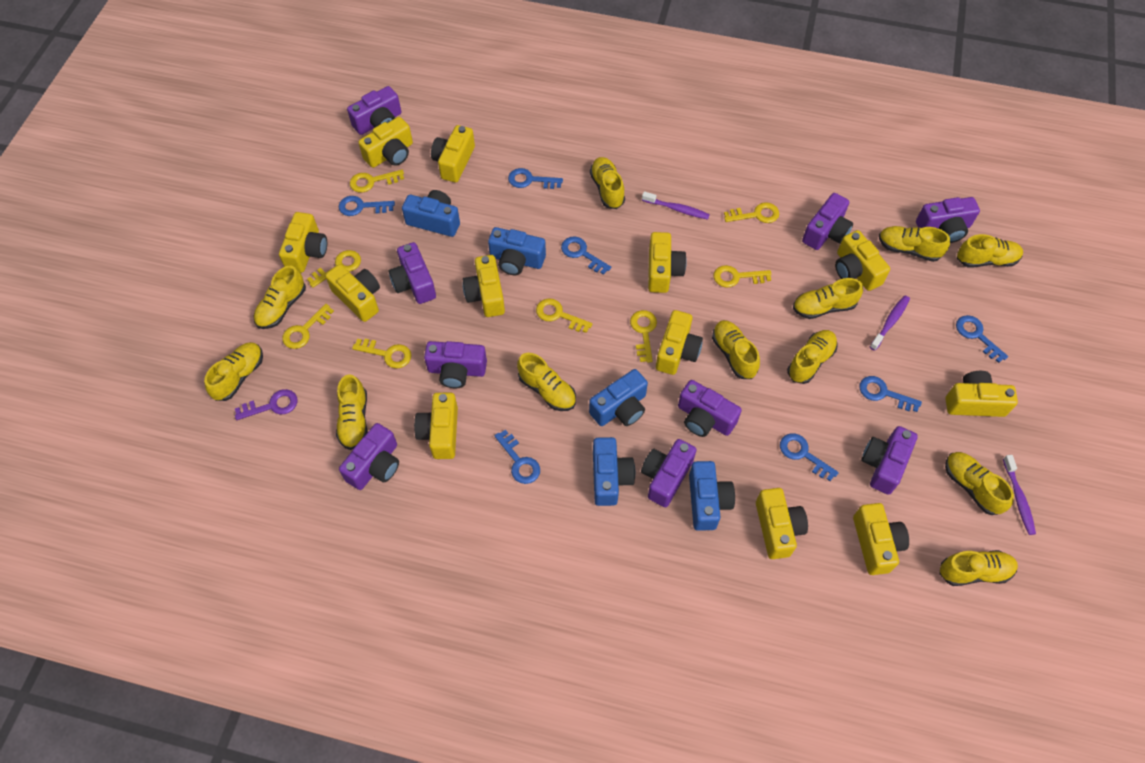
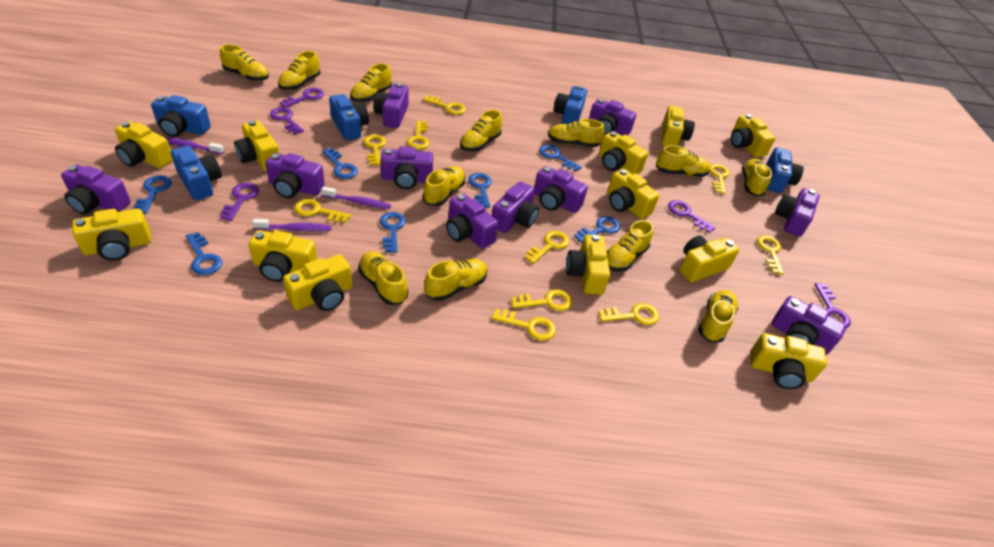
purple camera: 9 -> 10
purple key: 1 -> 5
yellow key: 8 -> 10

